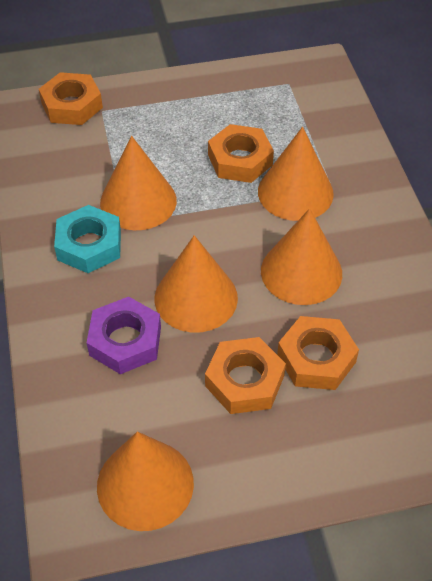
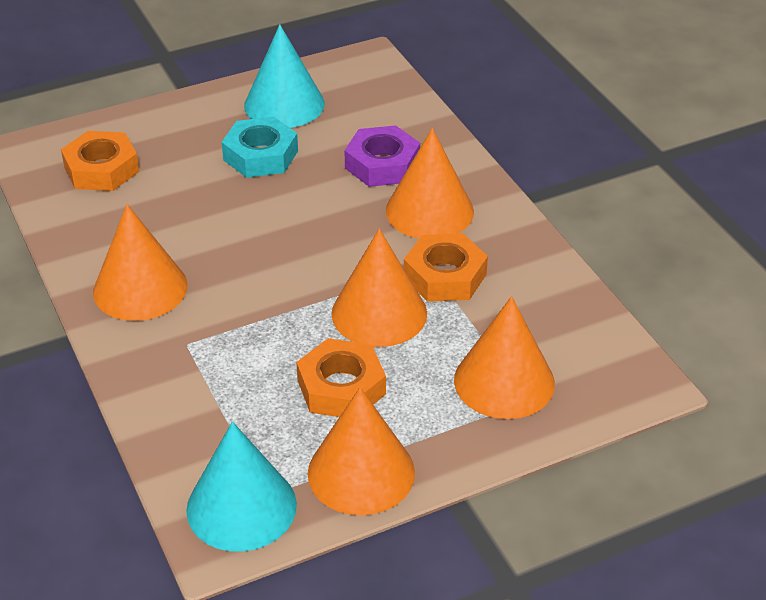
orange nut: 4 -> 3
turquoise cone: 0 -> 2

